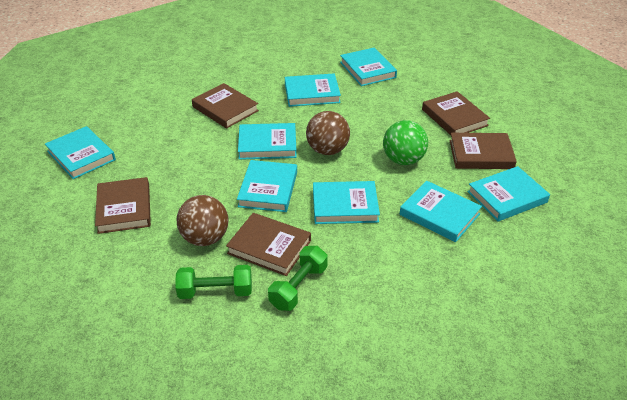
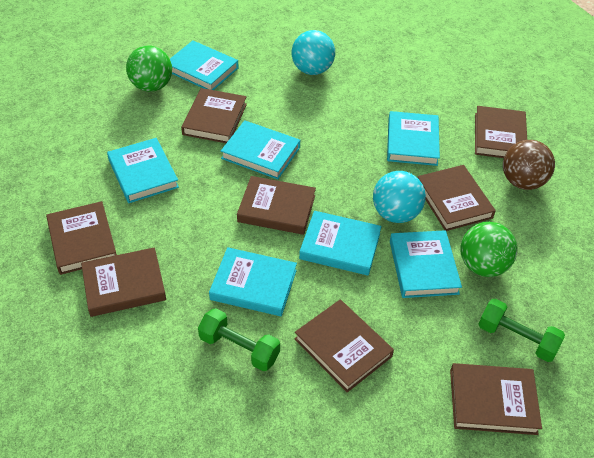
brown ball: 2 -> 1
brown book: 5 -> 8
green ball: 1 -> 2
turquoise ball: 0 -> 2
turquoise book: 8 -> 7

